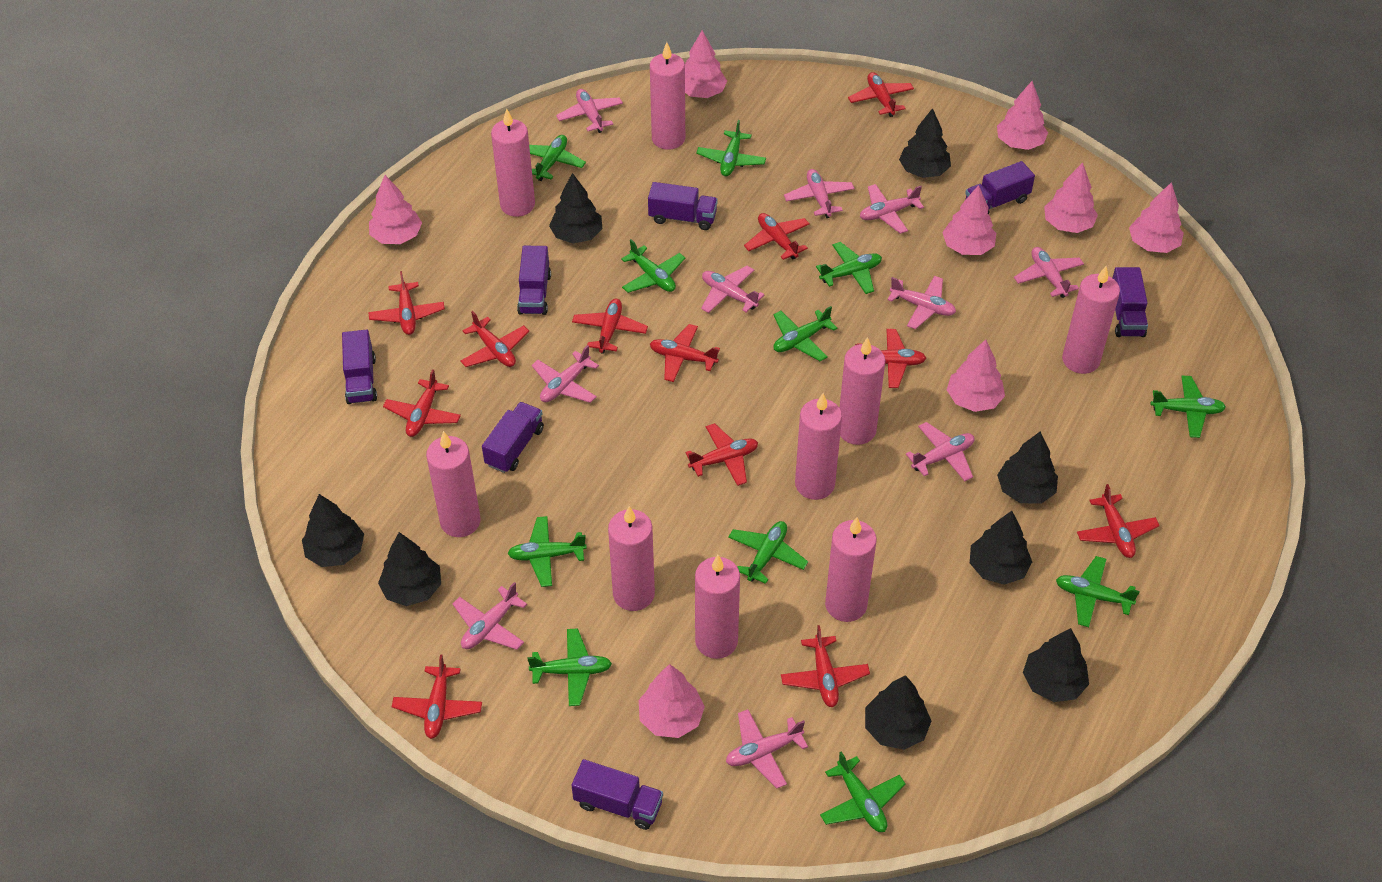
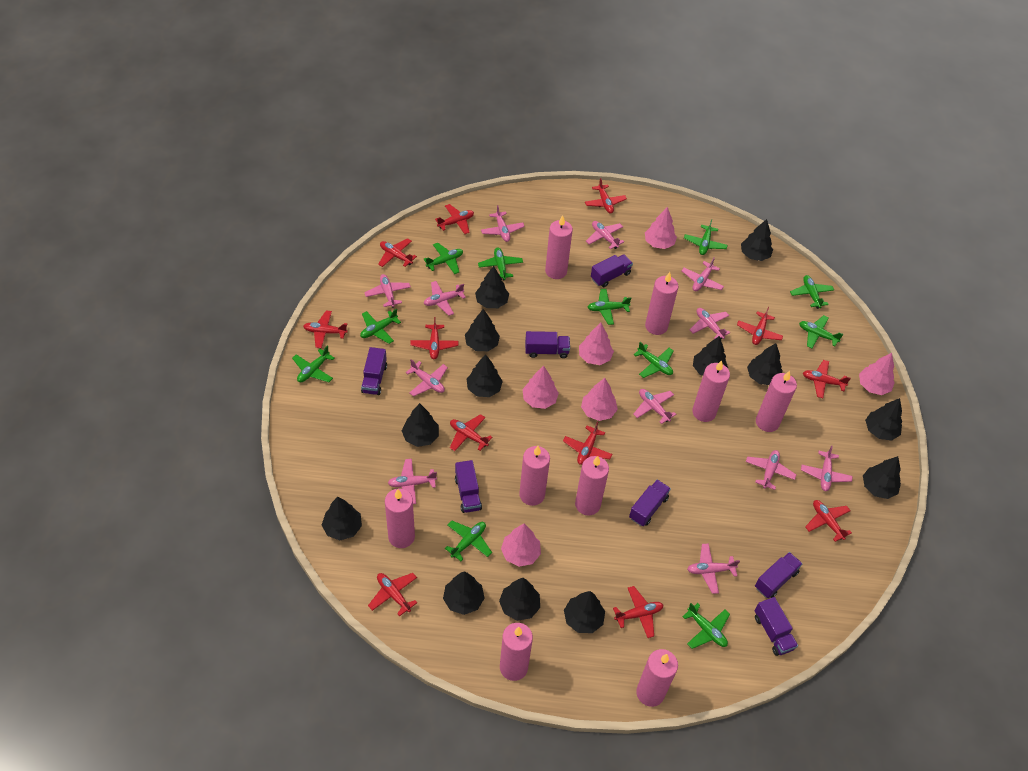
black tree: 8 -> 13
pink plane: 10 -> 12
pink tree: 8 -> 6

